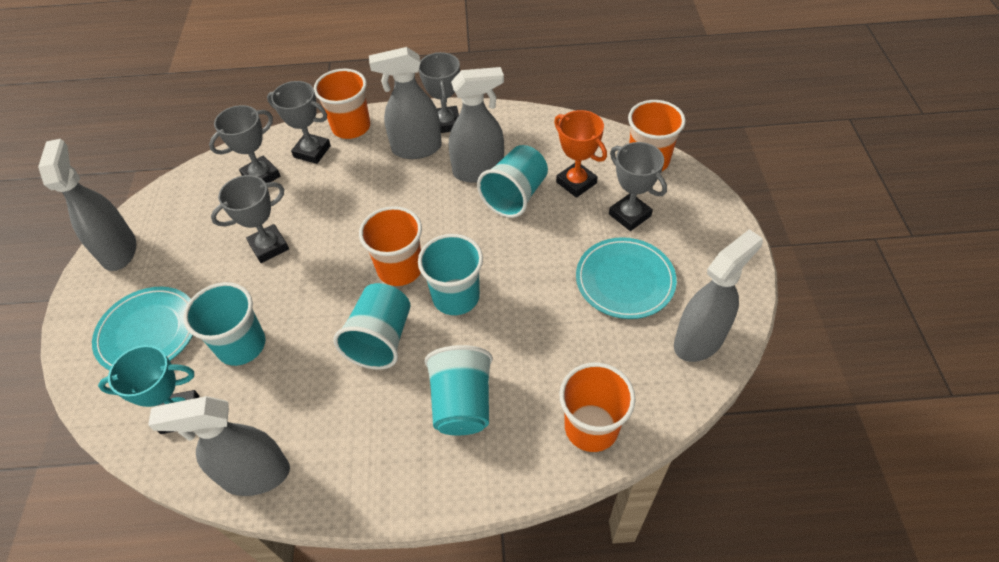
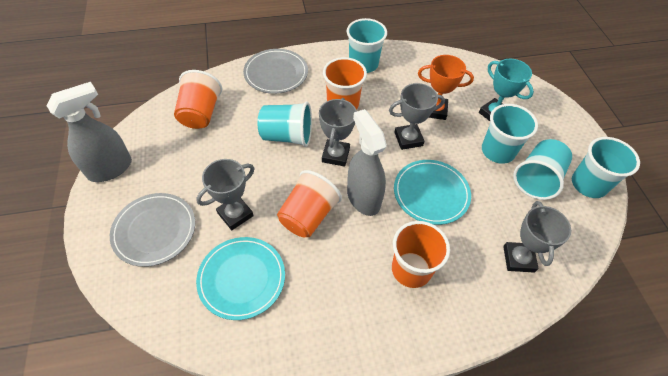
grey plate: 0 -> 2
grey spray bottle: 5 -> 2
grey trophy: 5 -> 4

